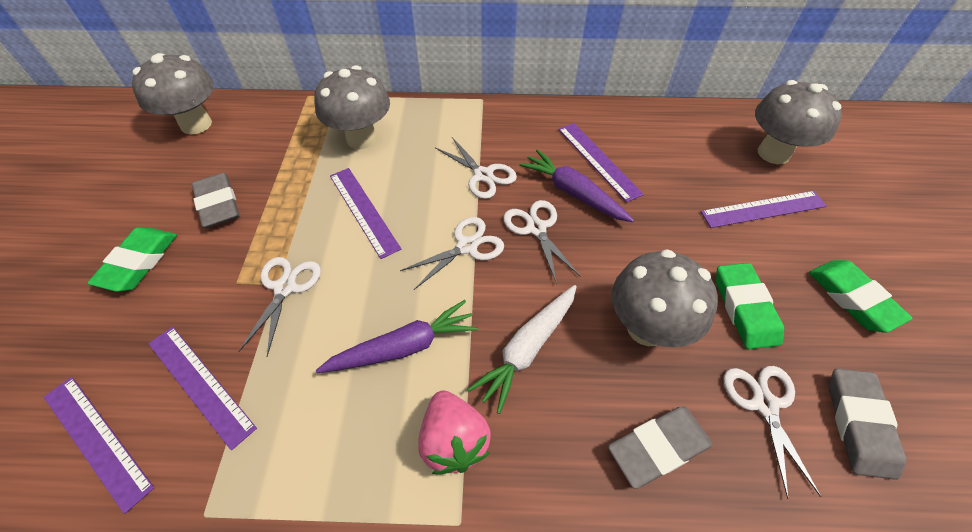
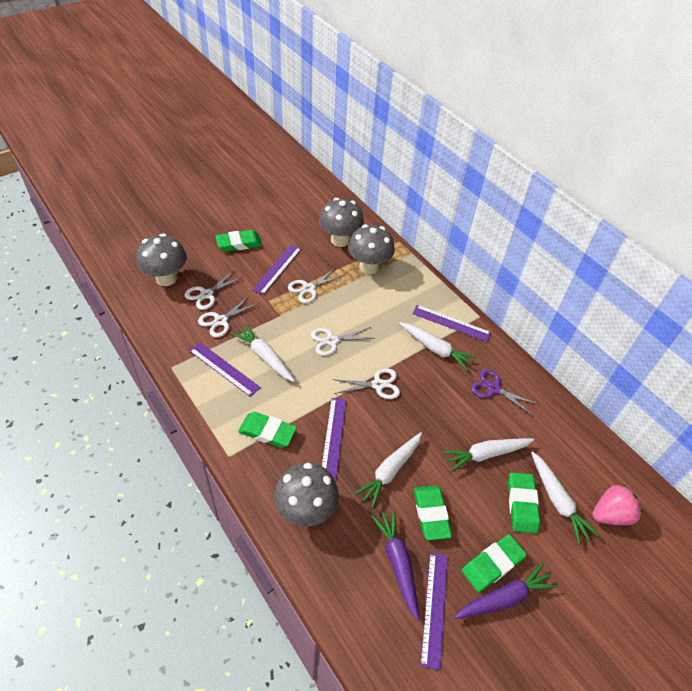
green eraser: 3 -> 5
grey eraser: 3 -> 0
purple scissors: 0 -> 1
white carrot: 1 -> 5

